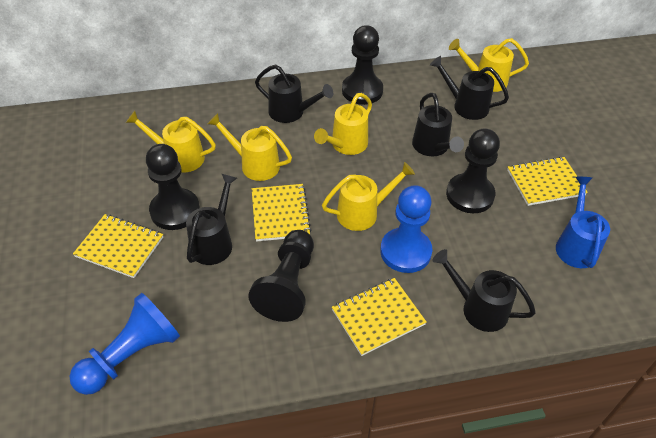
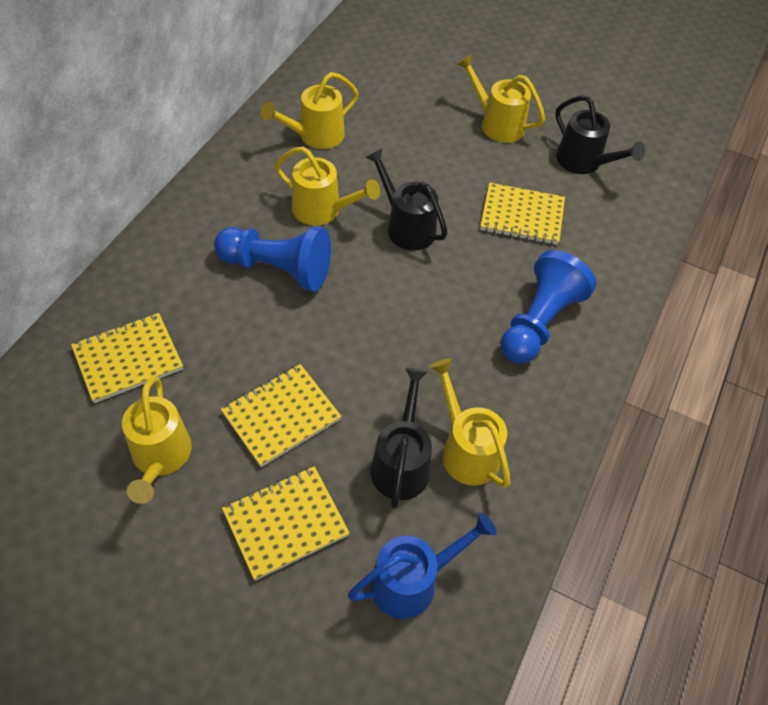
black pawn: 4 -> 0
black watering can: 5 -> 3

